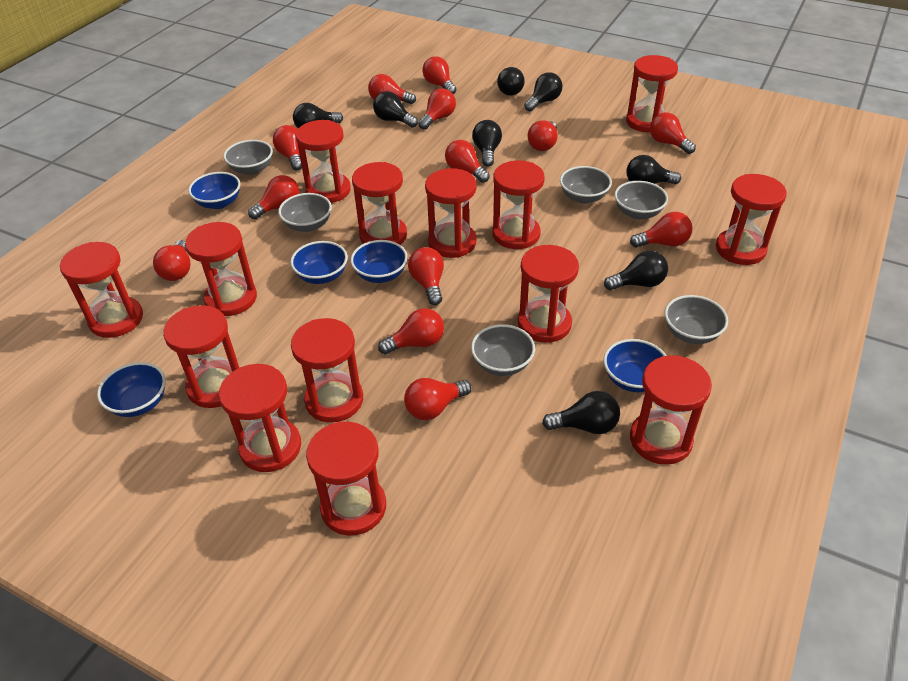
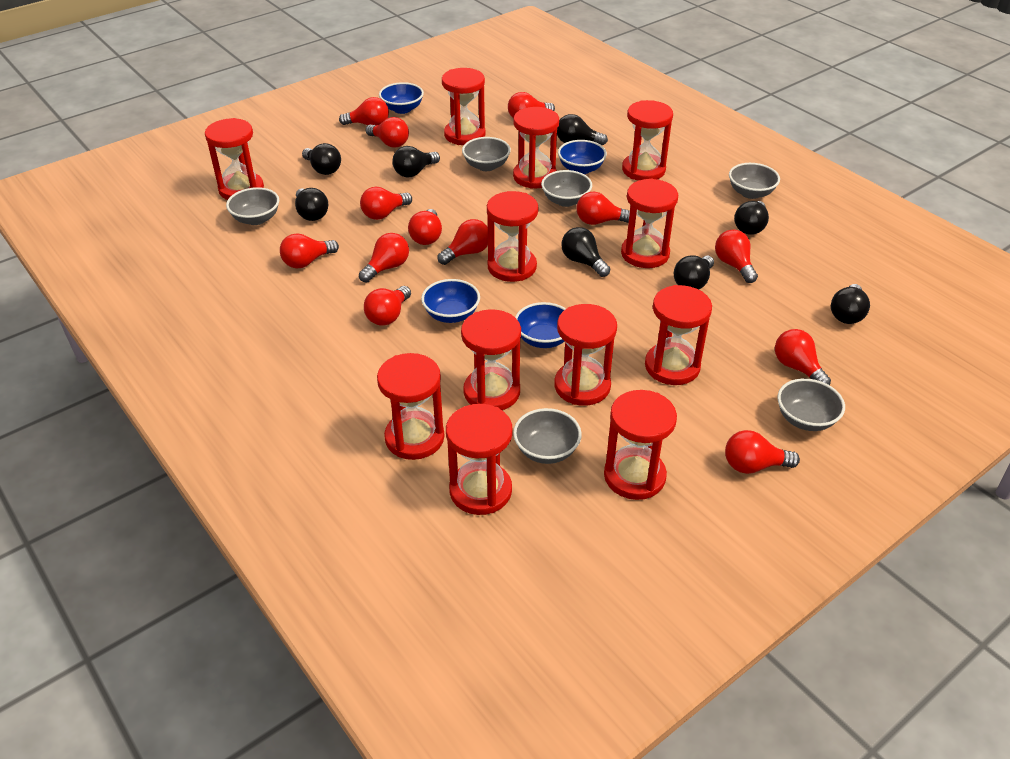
blue bowl: 5 -> 4
red hourglass: 14 -> 12

